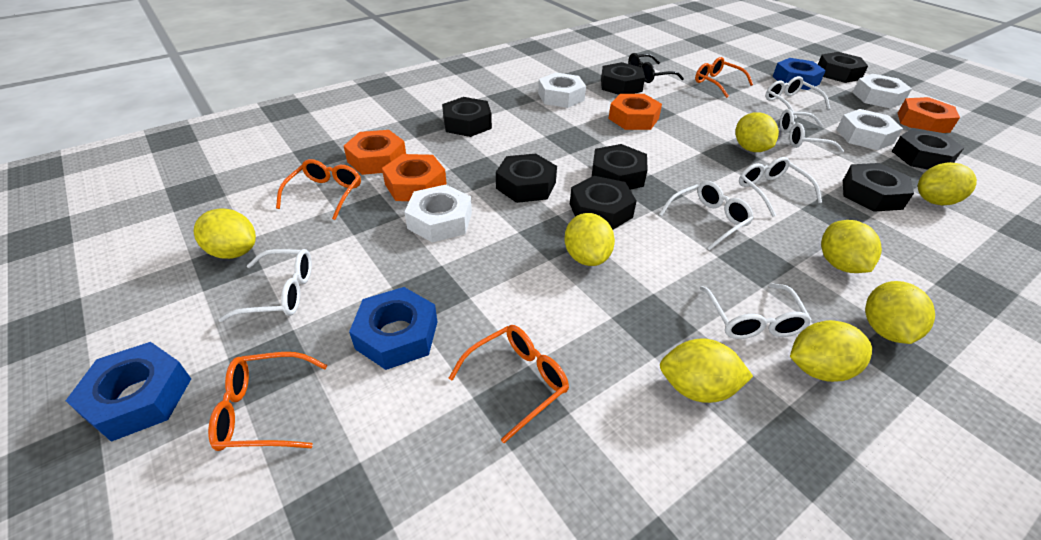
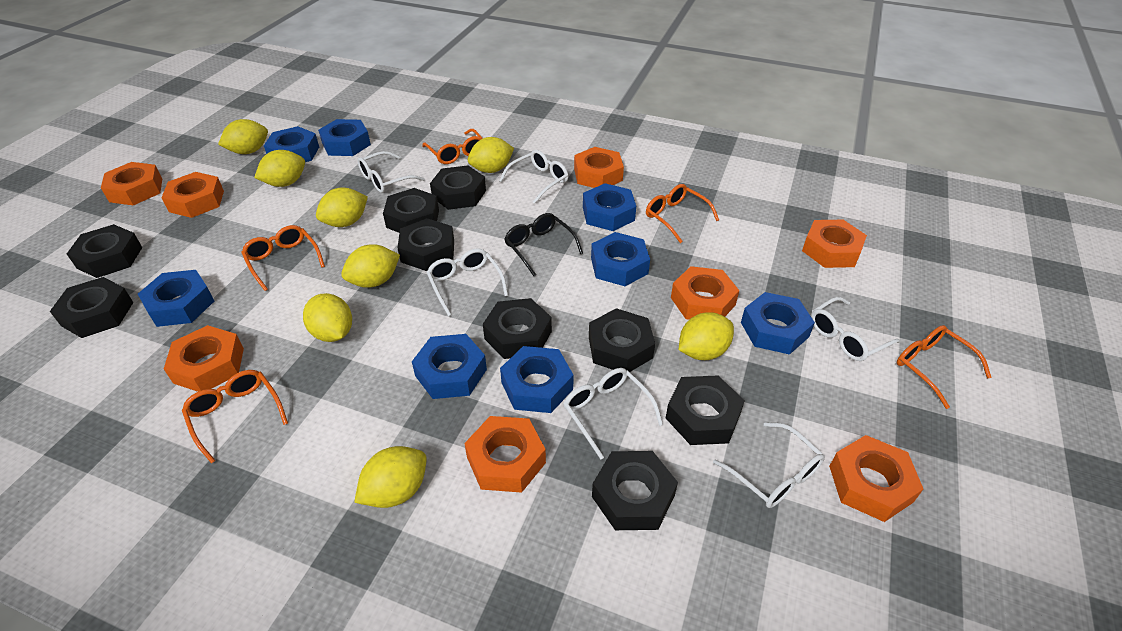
black nut: 8 -> 9
blue nut: 3 -> 8
orange glasses: 4 -> 5
orange nut: 4 -> 8
white nut: 4 -> 0

